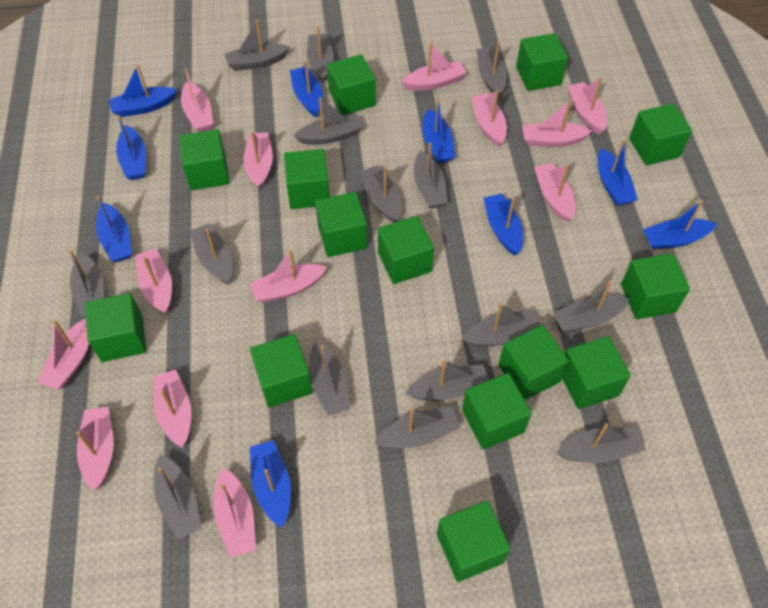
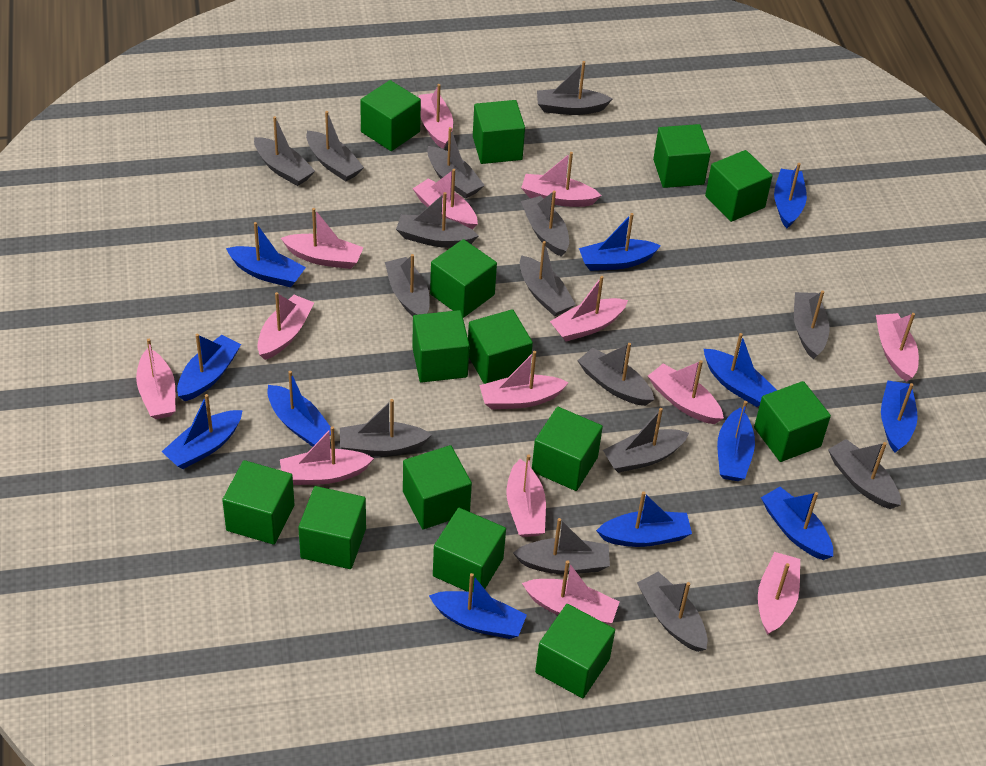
blue boat: 9 -> 12
pink boat: 13 -> 14

